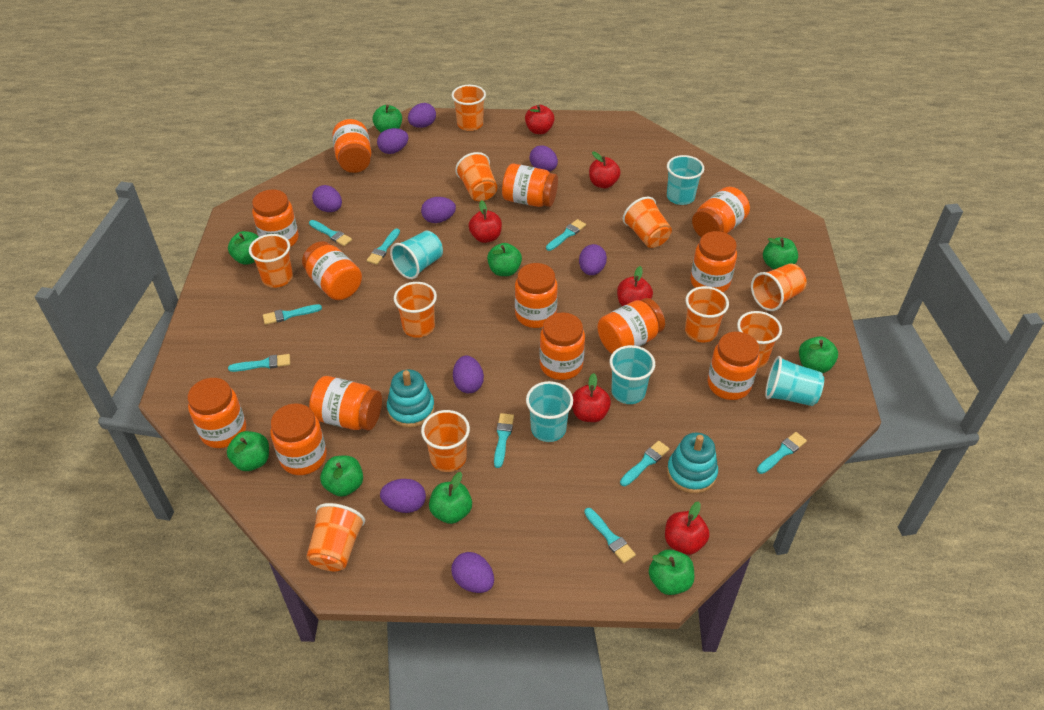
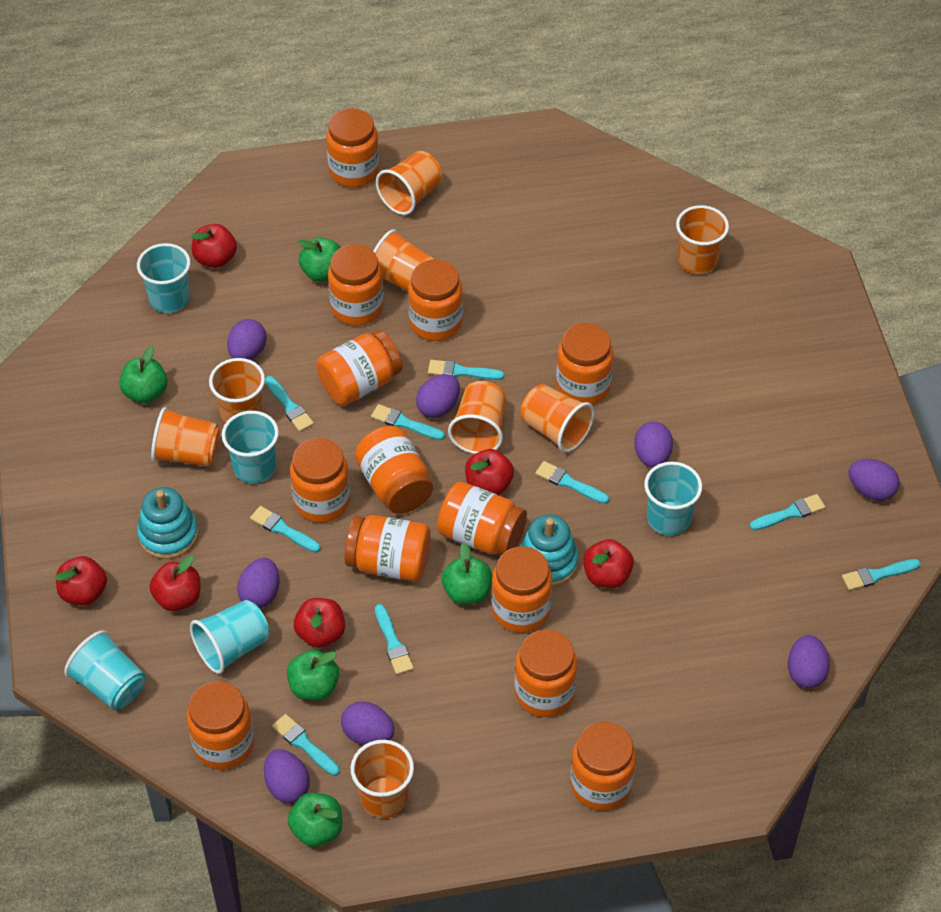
green apple: 9 -> 5
orange cup: 10 -> 8
purple egg: 9 -> 8

